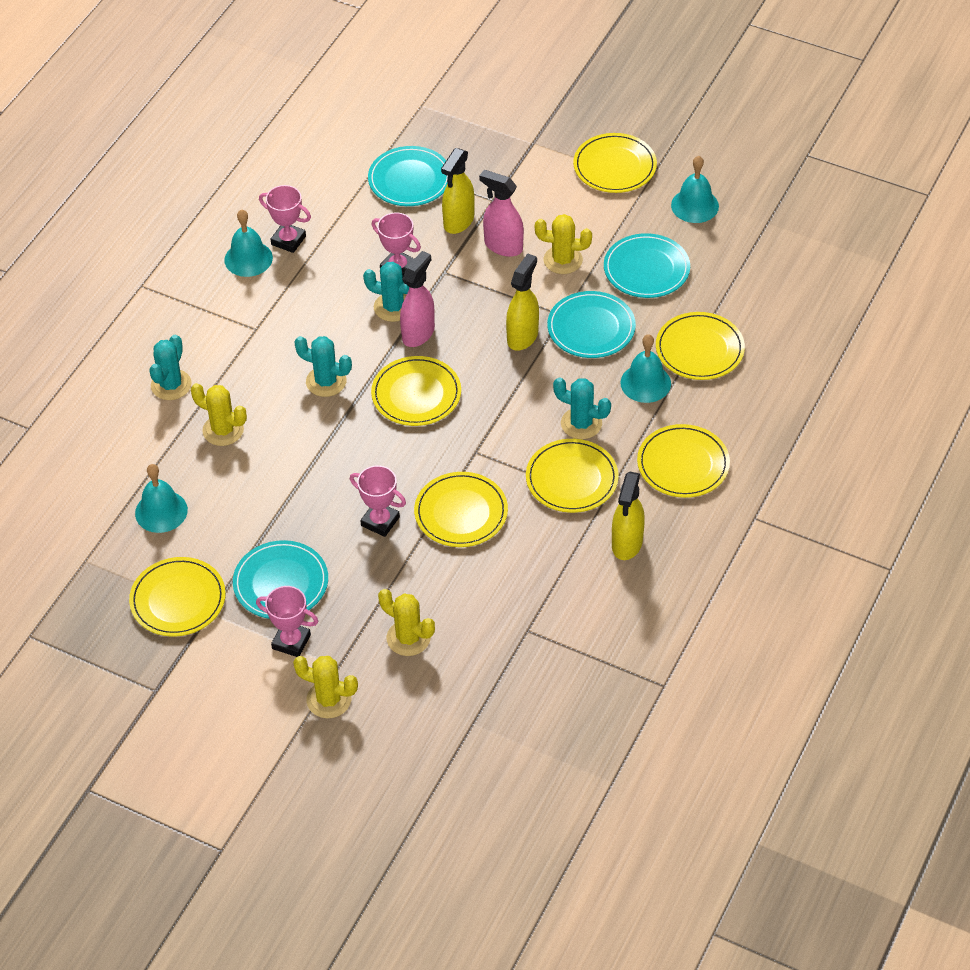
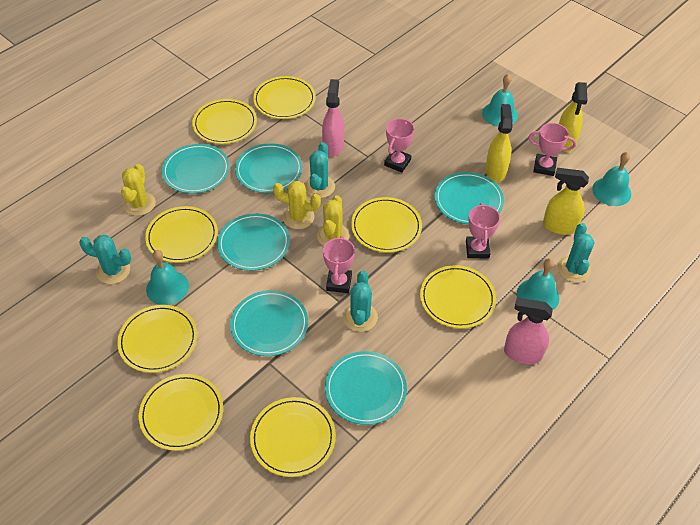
turquoise plate: 4 -> 6
yellow cactus: 4 -> 3
yellow plate: 7 -> 8

